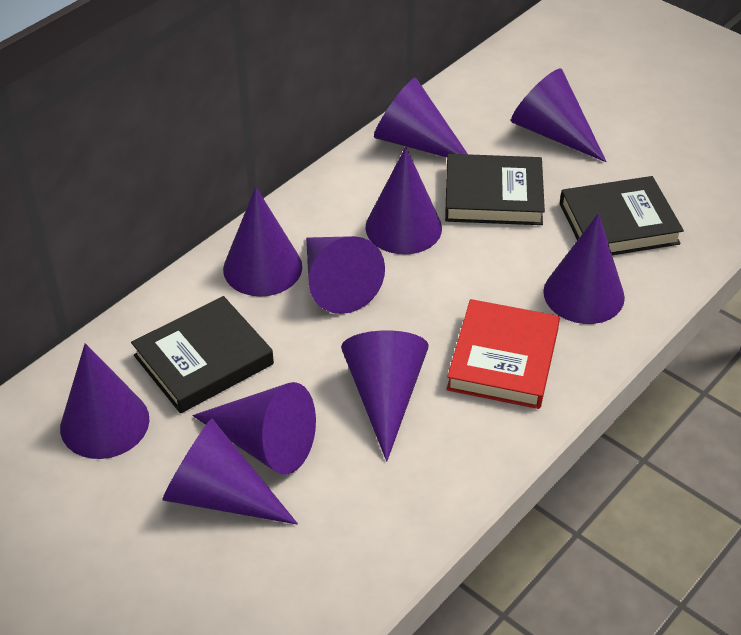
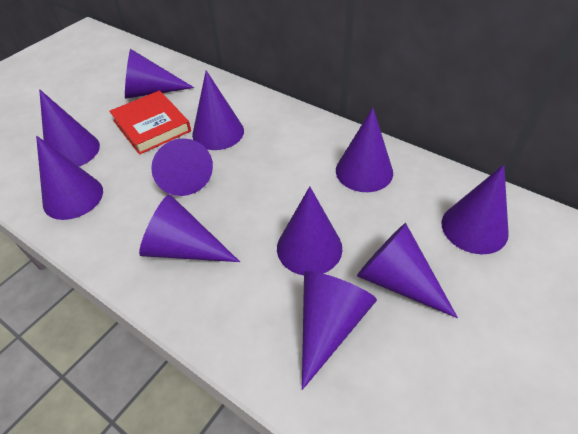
black book: 3 -> 0
purple cone: 10 -> 11

